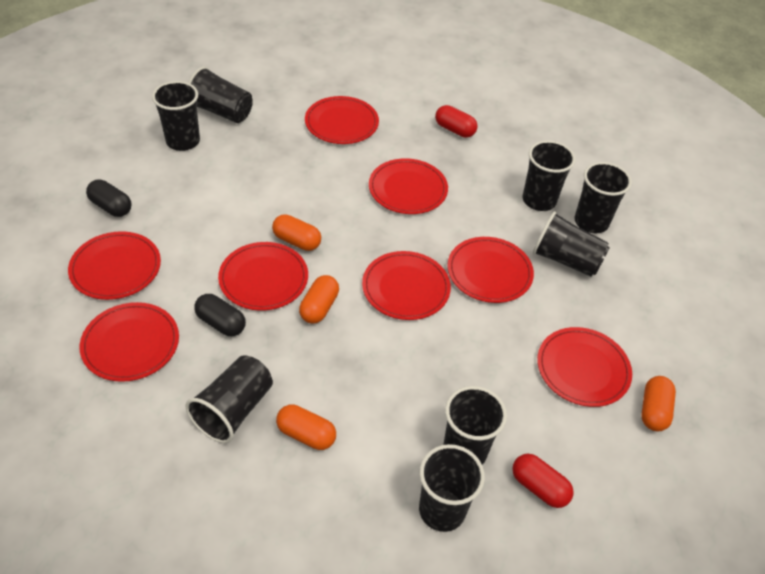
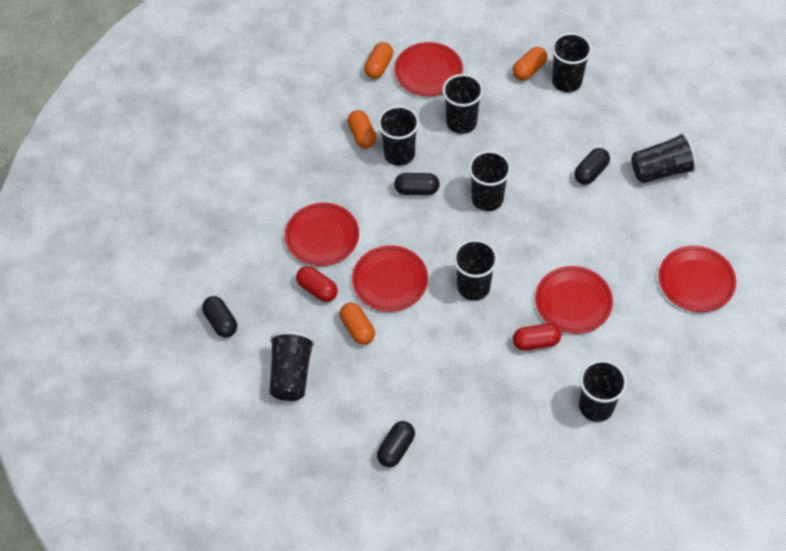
black capsule: 2 -> 4
red plate: 8 -> 5

